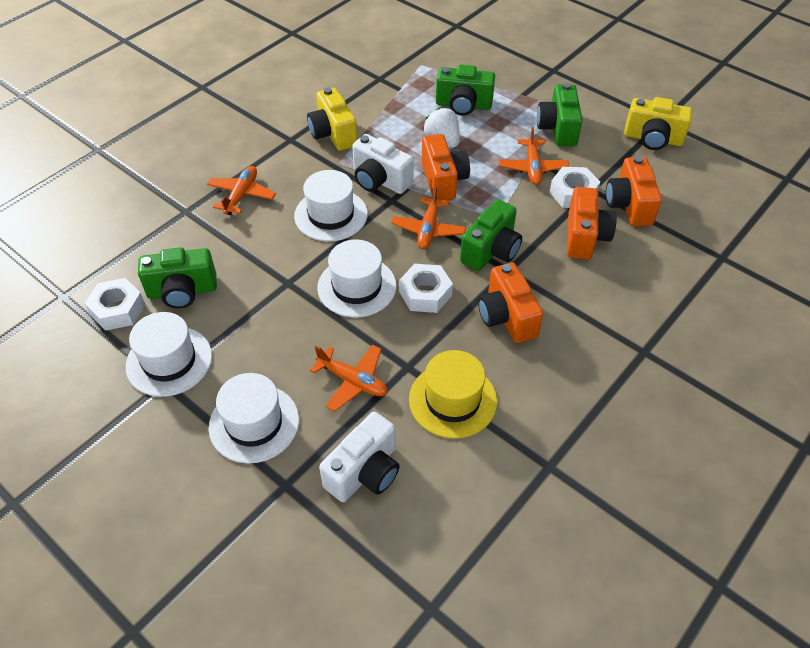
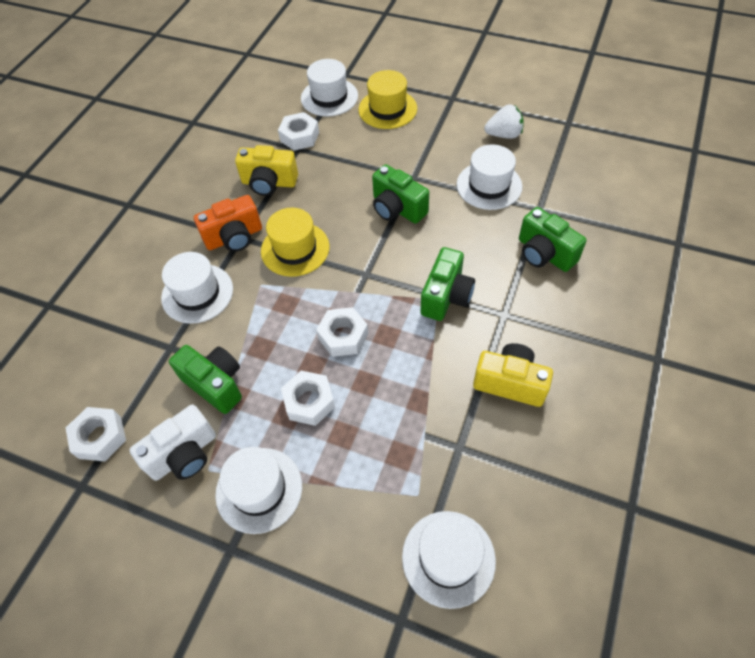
orange camera: 4 -> 1
orange plane: 4 -> 0
white camera: 2 -> 1
white hat: 4 -> 5
white nut: 3 -> 4
yellow hat: 1 -> 2

